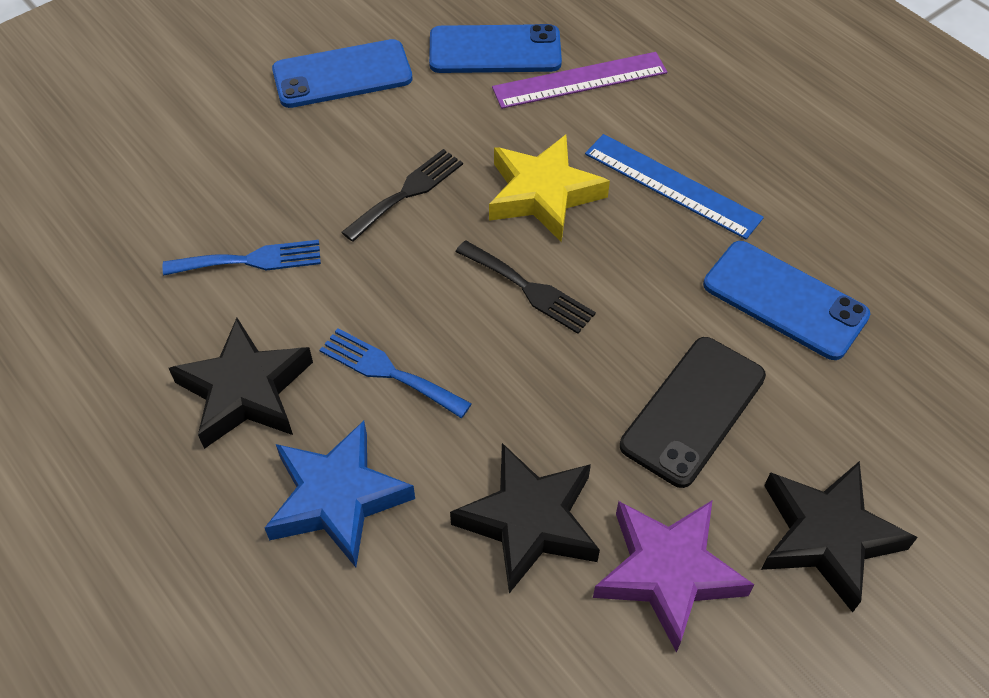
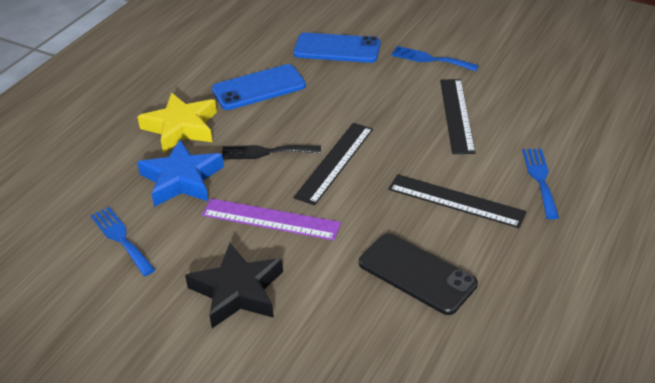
black fork: 2 -> 1
black ruler: 0 -> 3
black star: 3 -> 1
blue fork: 2 -> 3
blue phone: 3 -> 2
blue ruler: 1 -> 0
purple star: 1 -> 0

